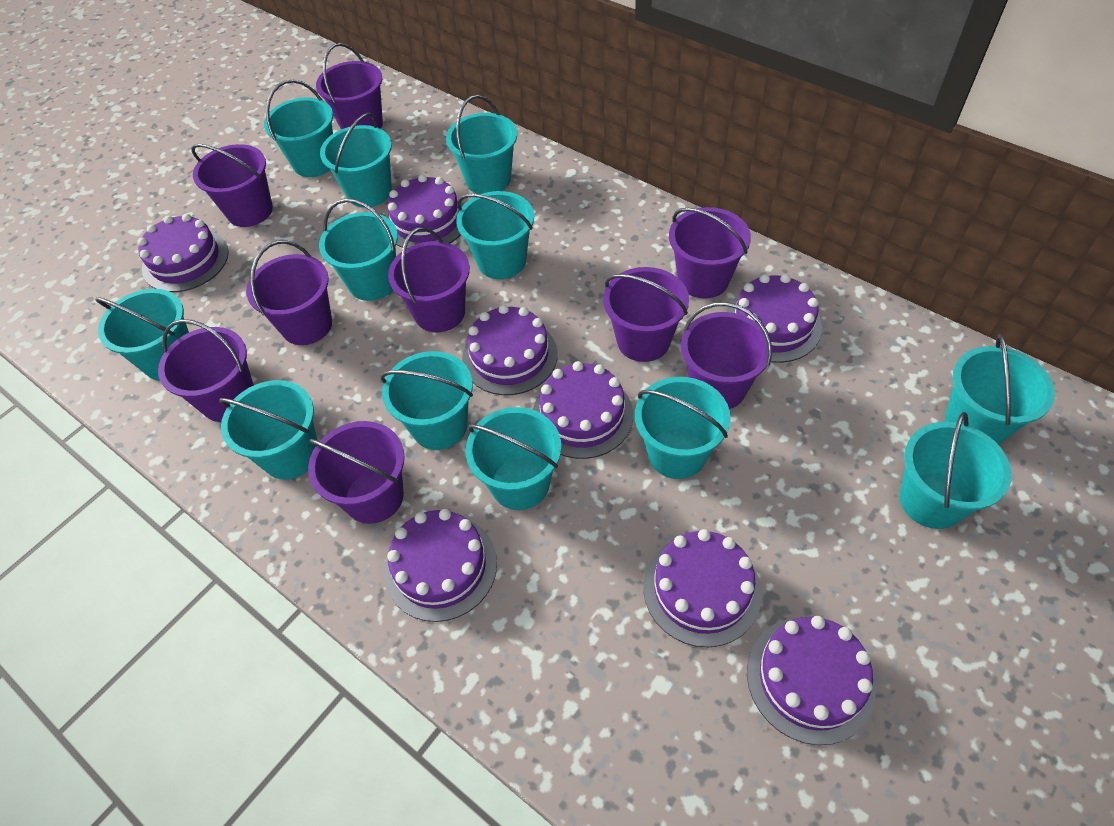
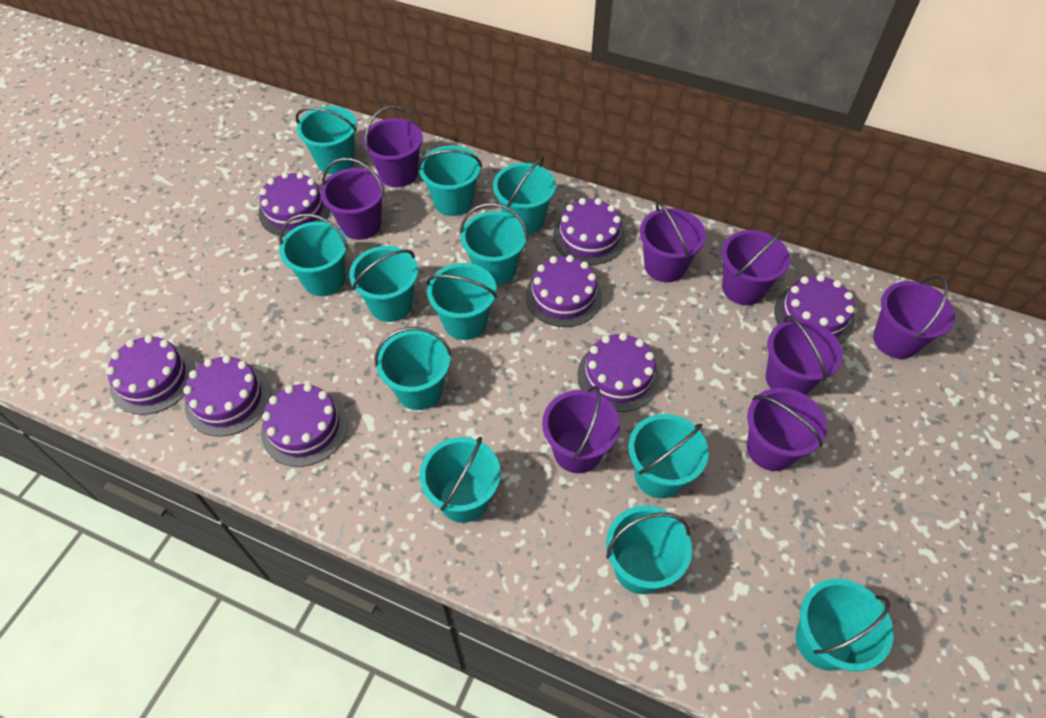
purple bucket: 9 -> 8

